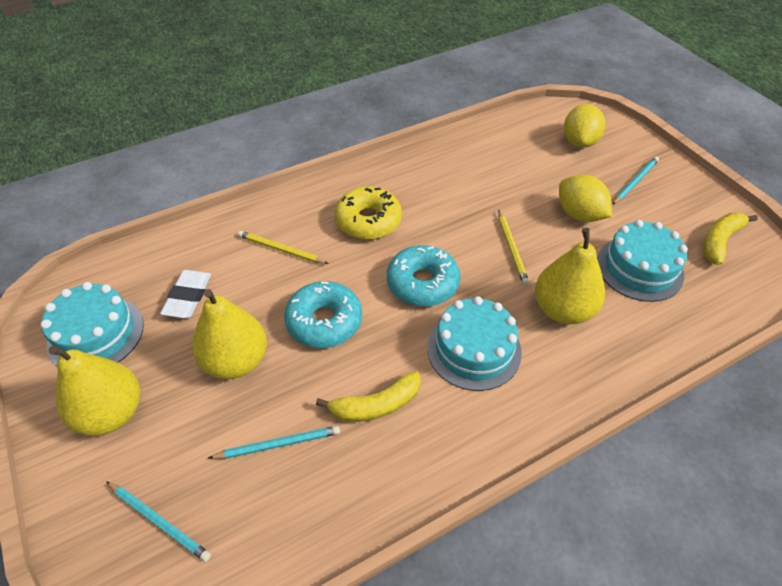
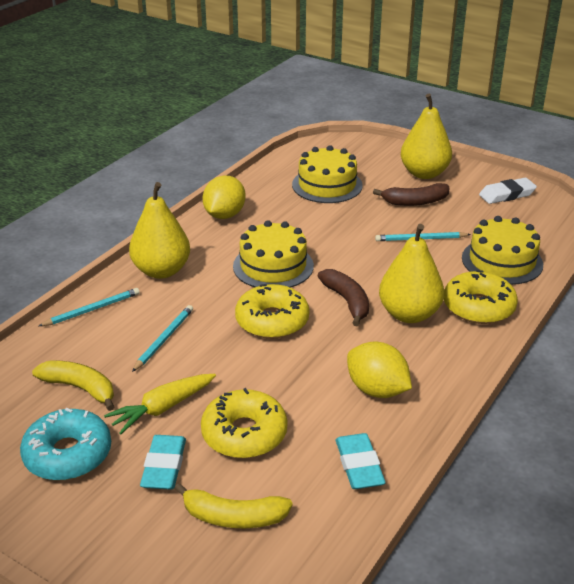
brown banana: 0 -> 2
turquoise cake: 3 -> 0
turquoise donut: 2 -> 1
turquoise eraser: 0 -> 2
yellow cake: 0 -> 3
yellow carrot: 0 -> 1
yellow donut: 1 -> 3
yellow pencil: 2 -> 0

